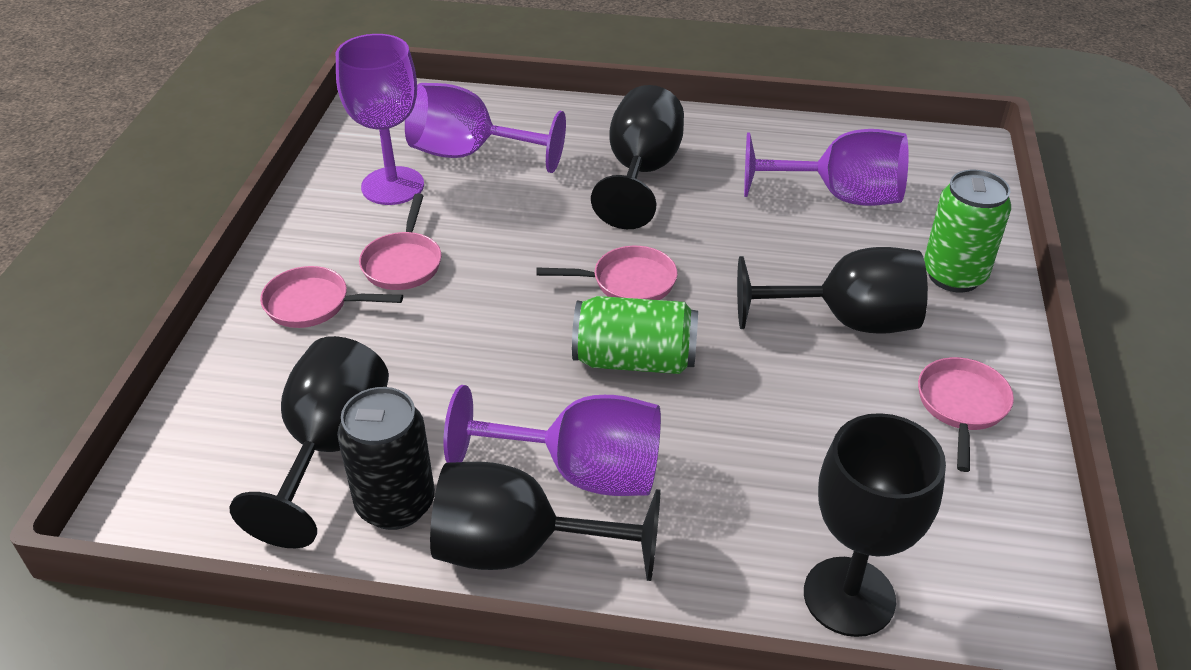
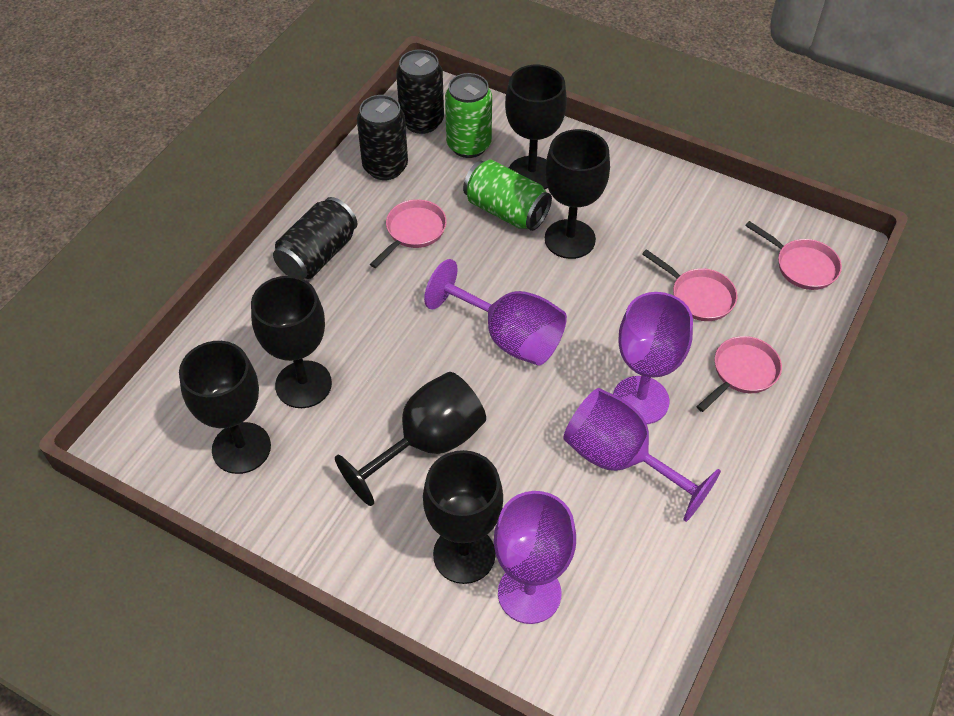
black can: 1 -> 3
black goblet: 5 -> 6

